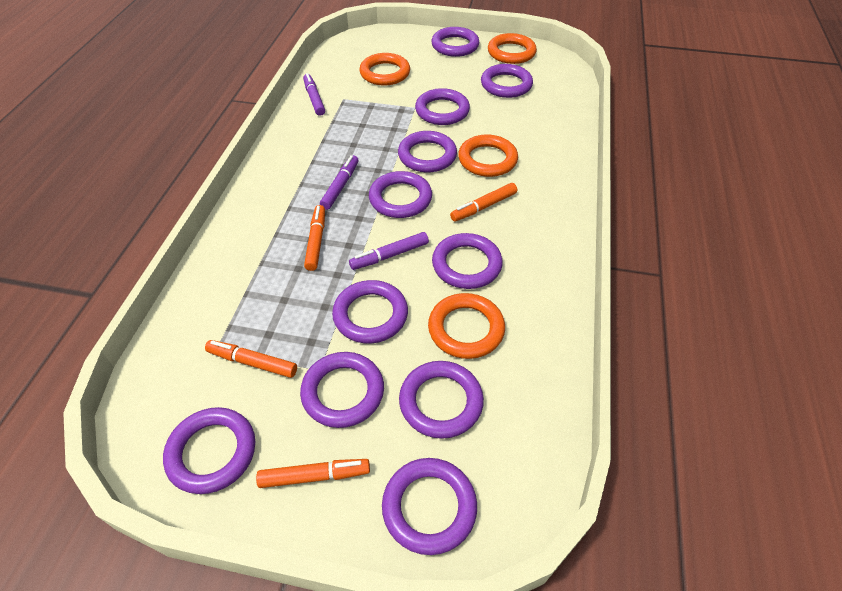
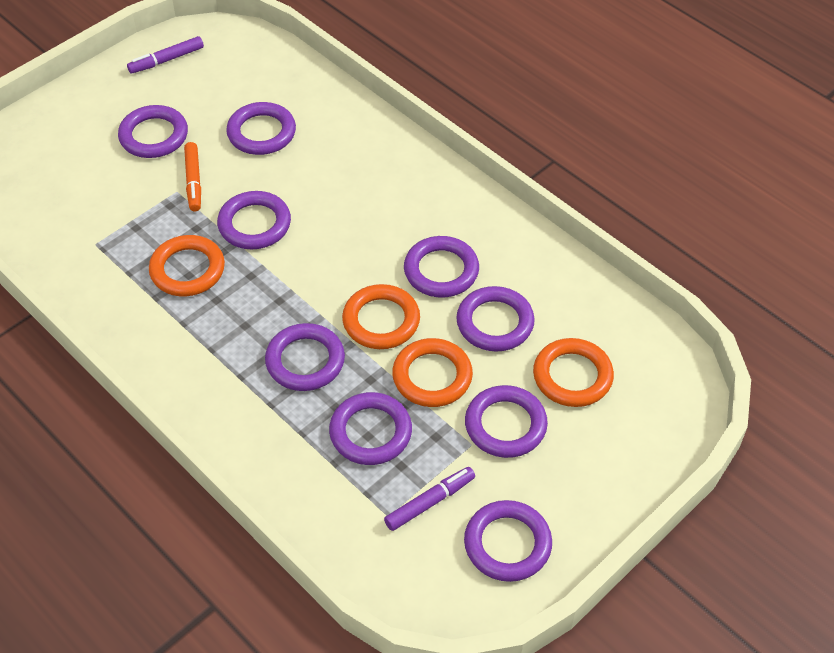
orange marker: 4 -> 1
purple marker: 3 -> 2
purple ring: 11 -> 9

